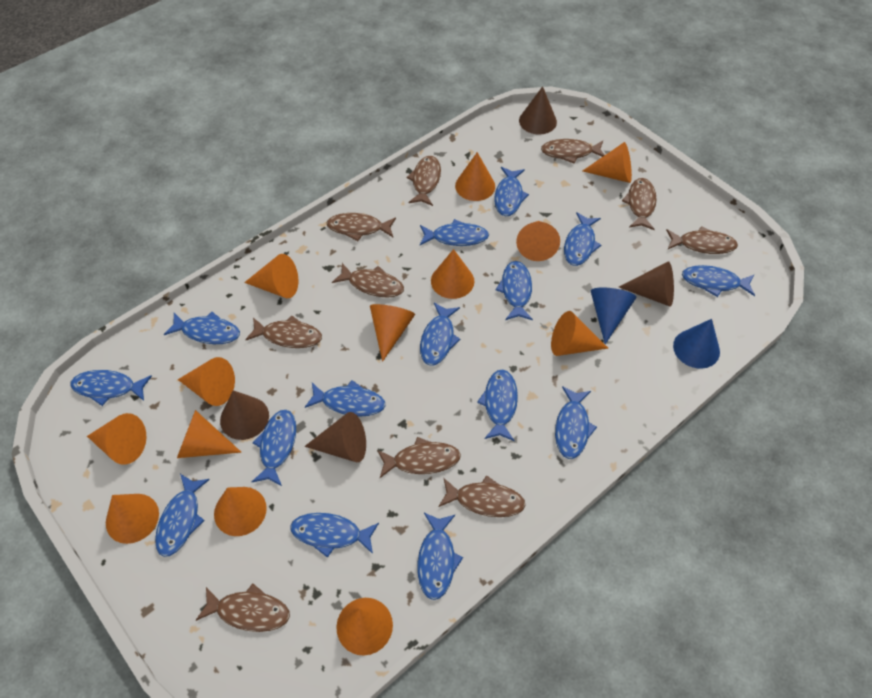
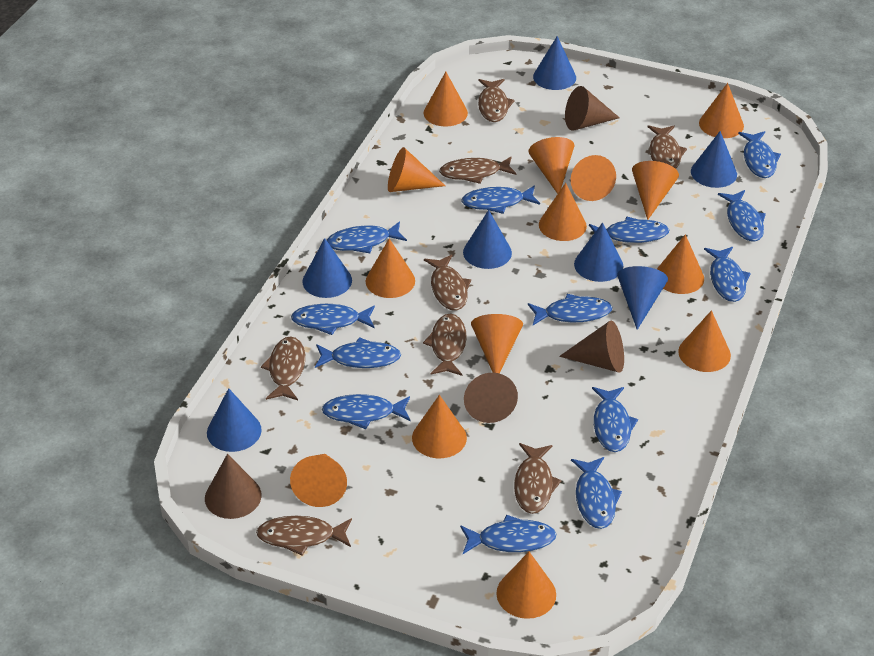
blue cone: 2 -> 7
blue fish: 15 -> 13
brown fish: 10 -> 8
orange cone: 13 -> 14

